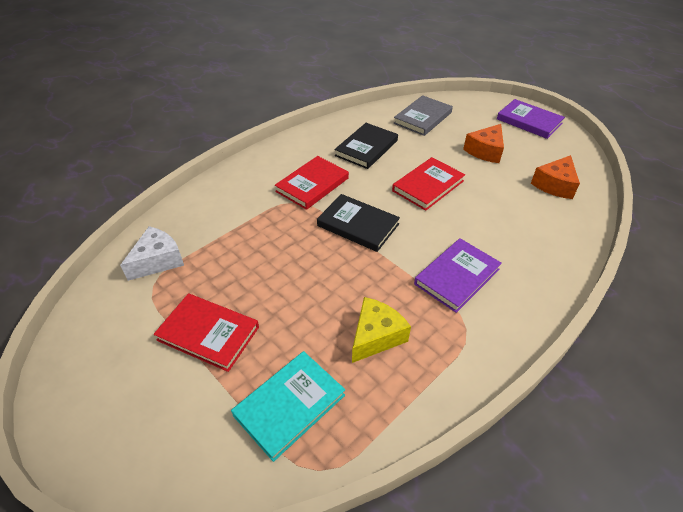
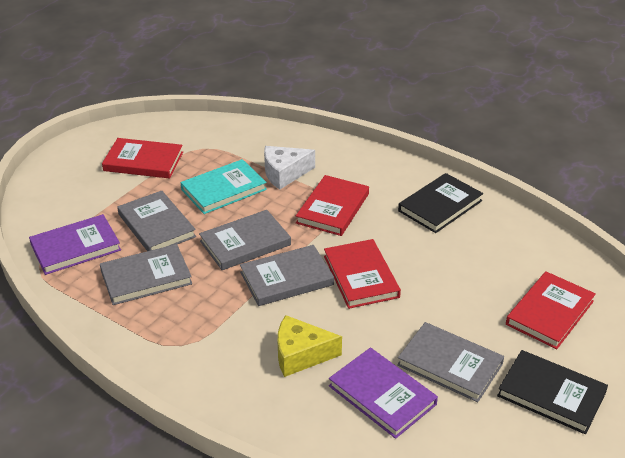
grey book: 1 -> 5
orange cheese: 2 -> 0
red book: 3 -> 4

